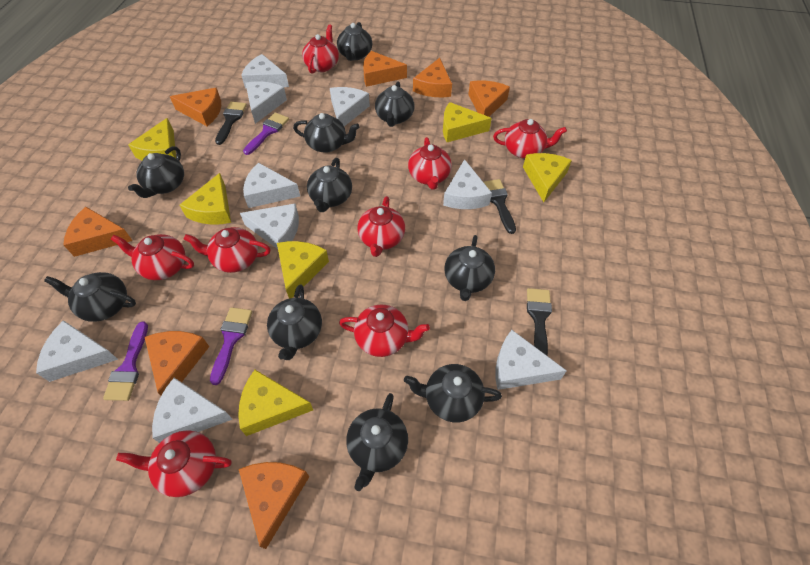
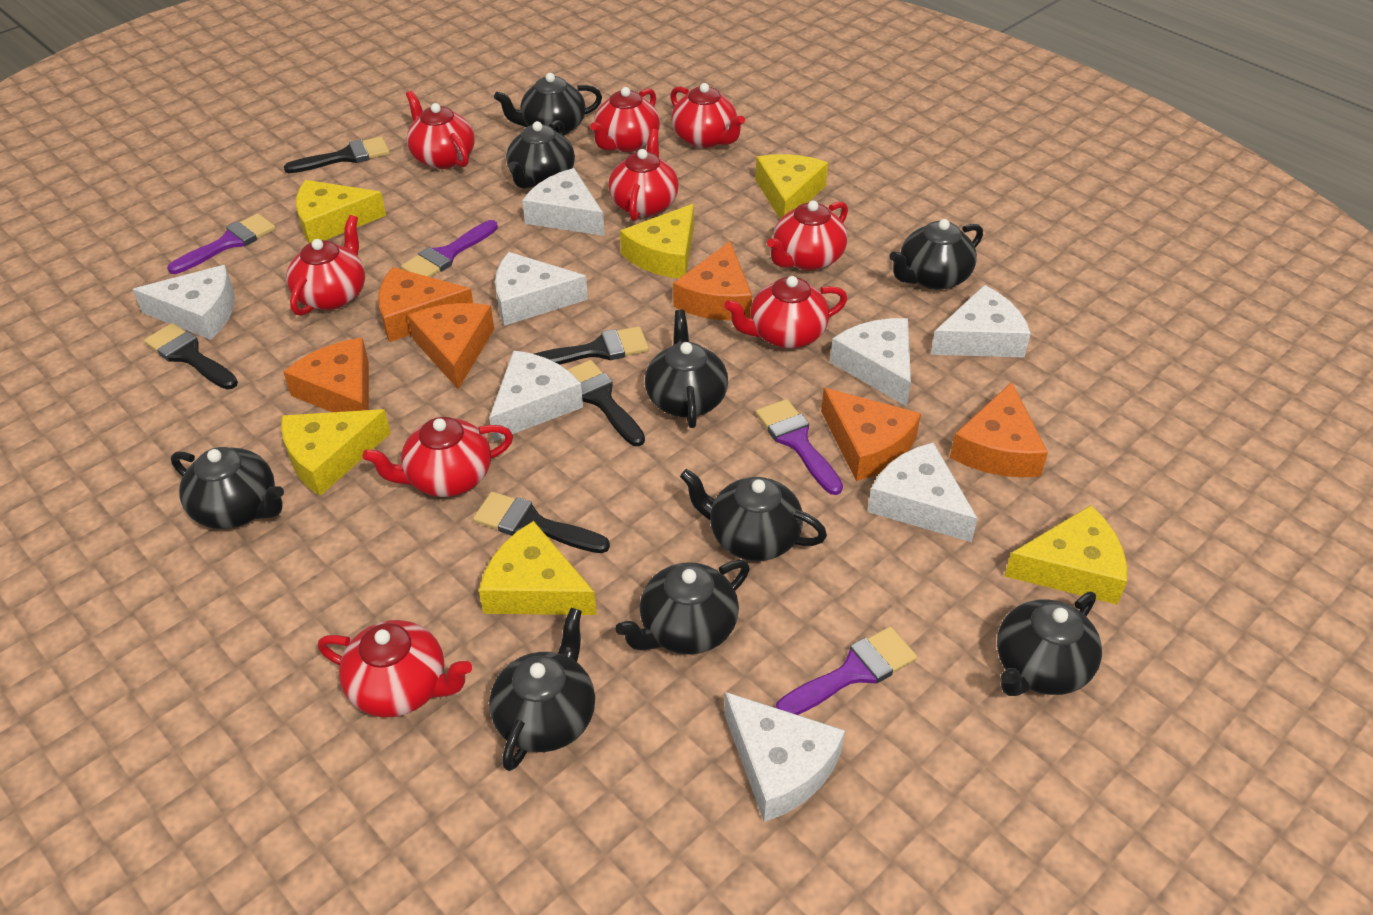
black brush: 3 -> 5
black teapot: 10 -> 9
orange cheese: 7 -> 6
purple brush: 3 -> 4
red teapot: 8 -> 9
white cheese: 9 -> 8

